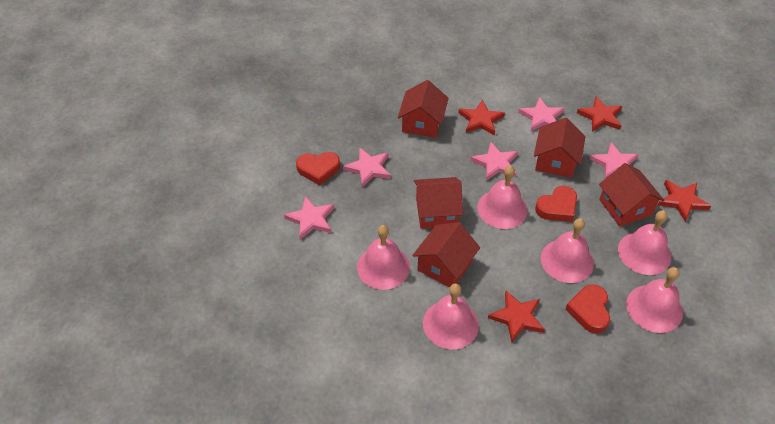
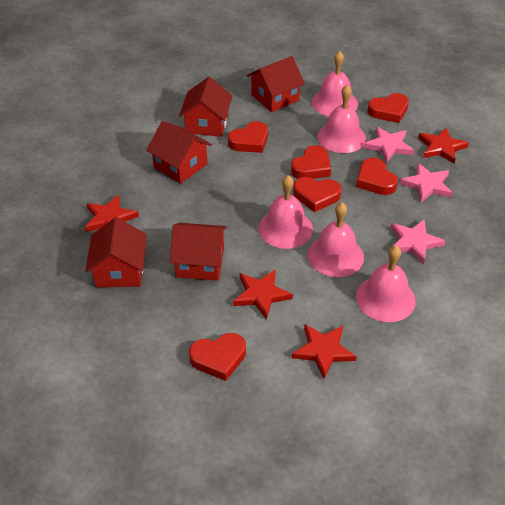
pink bell: 6 -> 5
pink star: 5 -> 3
red heart: 3 -> 6

